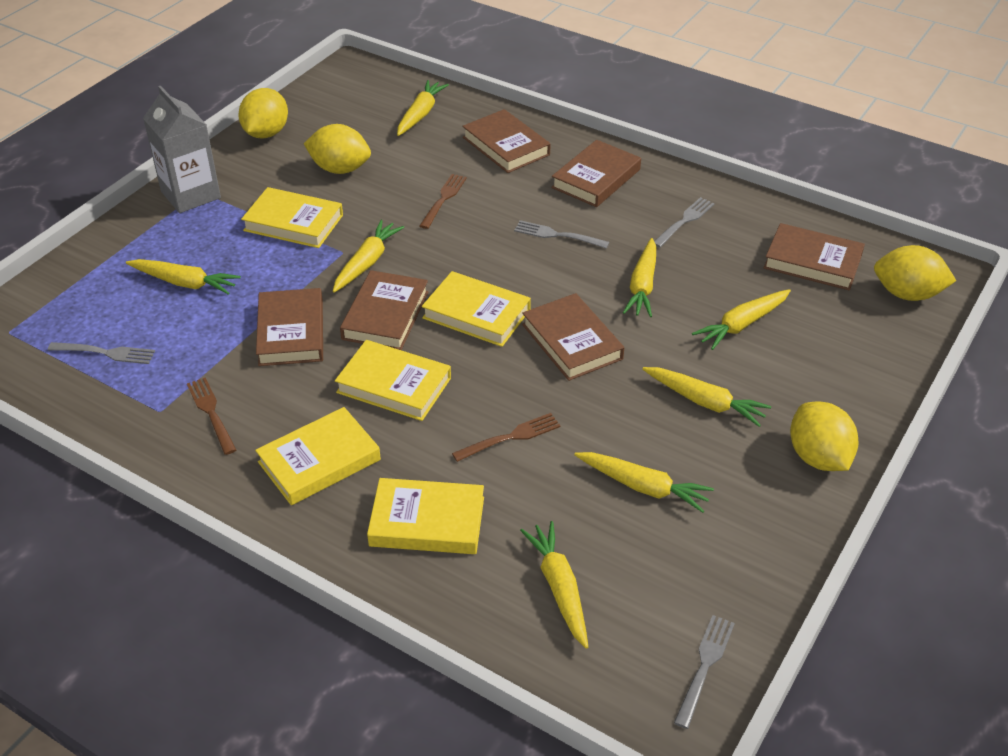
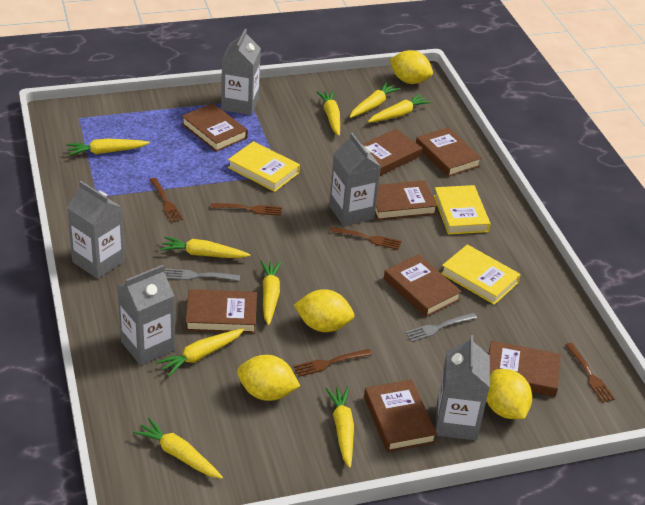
brown book: 6 -> 8
brown fork: 3 -> 5
grey carton: 1 -> 5
grey fork: 4 -> 2
yellow book: 5 -> 3
yellow carrot: 8 -> 9

